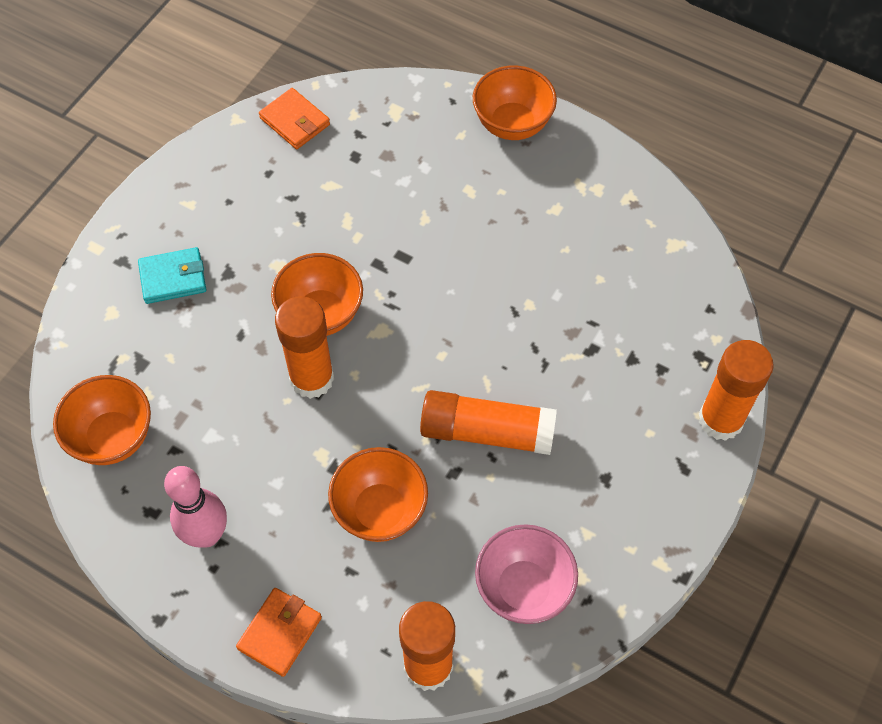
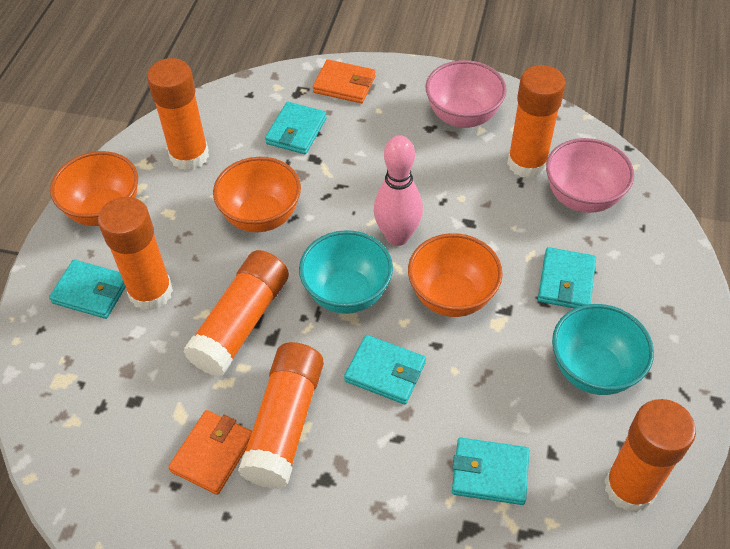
orange bowl: 4 -> 3
orange glue stick: 4 -> 6
pink bowl: 1 -> 2
turquoise bowl: 0 -> 2
turquoise wallet: 1 -> 5

